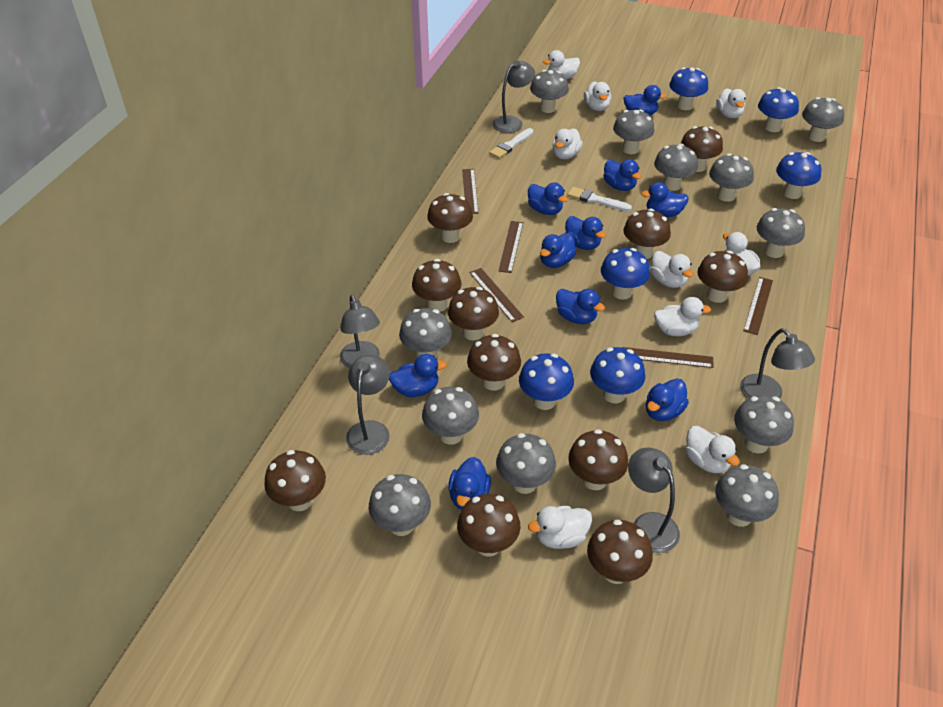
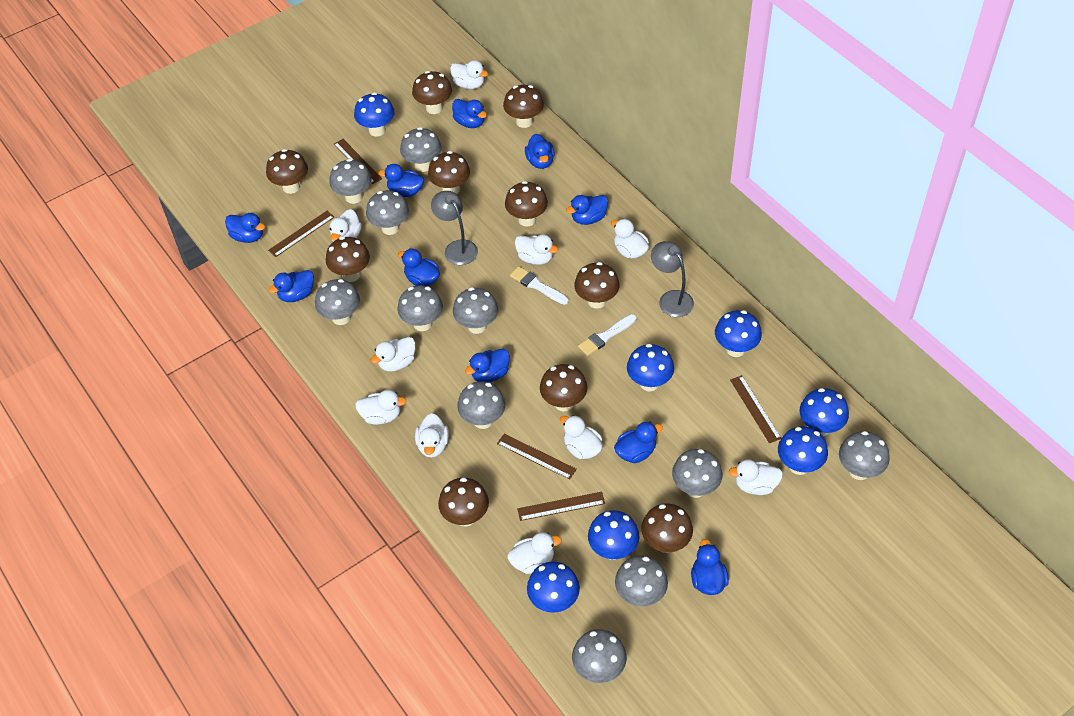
blue mushroom: 6 -> 7
brown mushroom: 11 -> 10
grey lamp: 5 -> 2
grey mushroom: 12 -> 11
white duck: 9 -> 10

